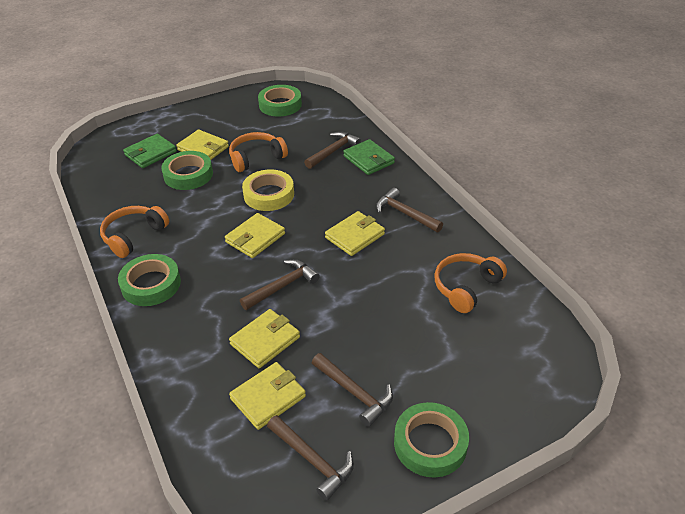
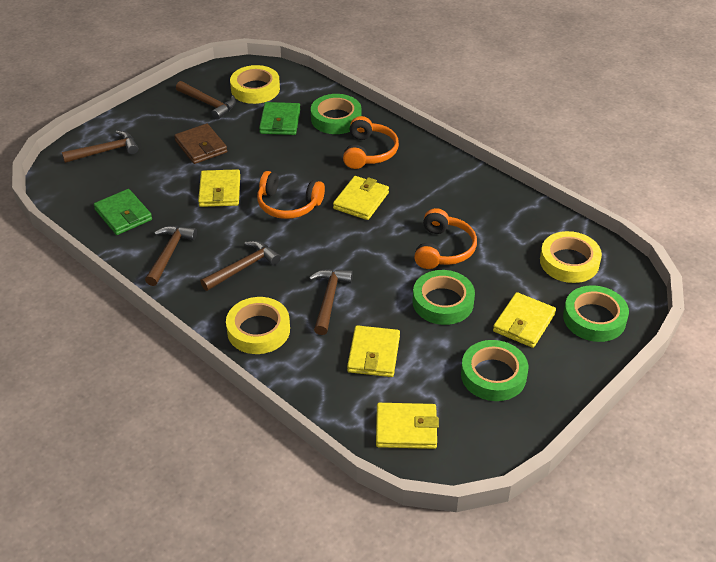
brown wallet: 0 -> 1
yellow tape: 1 -> 3

